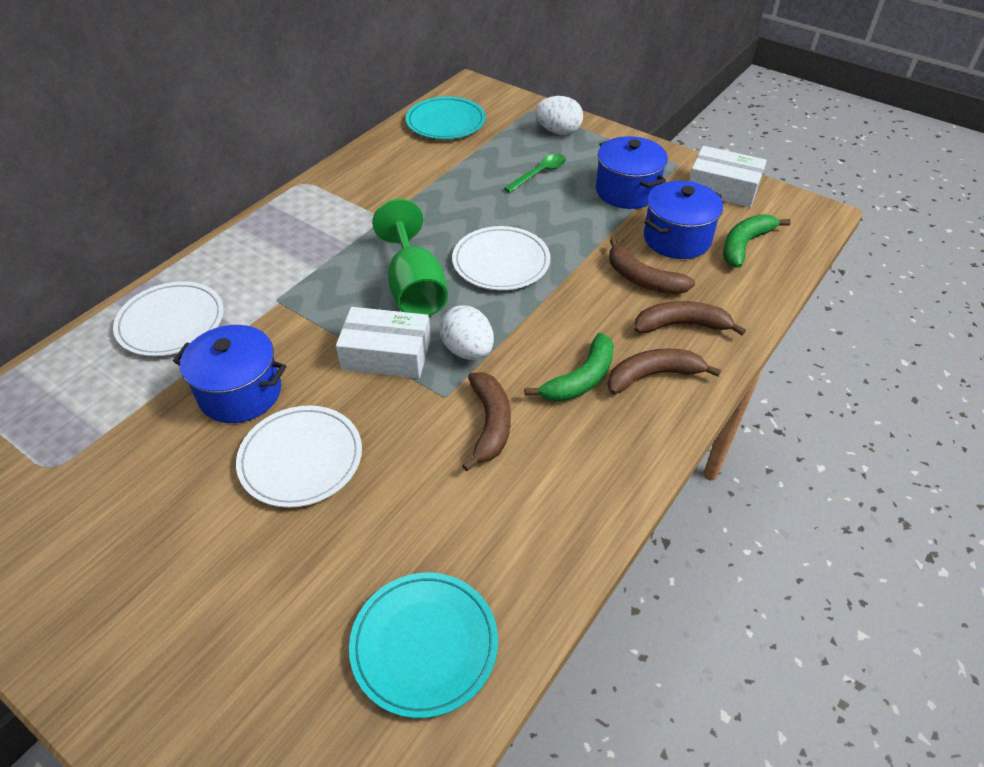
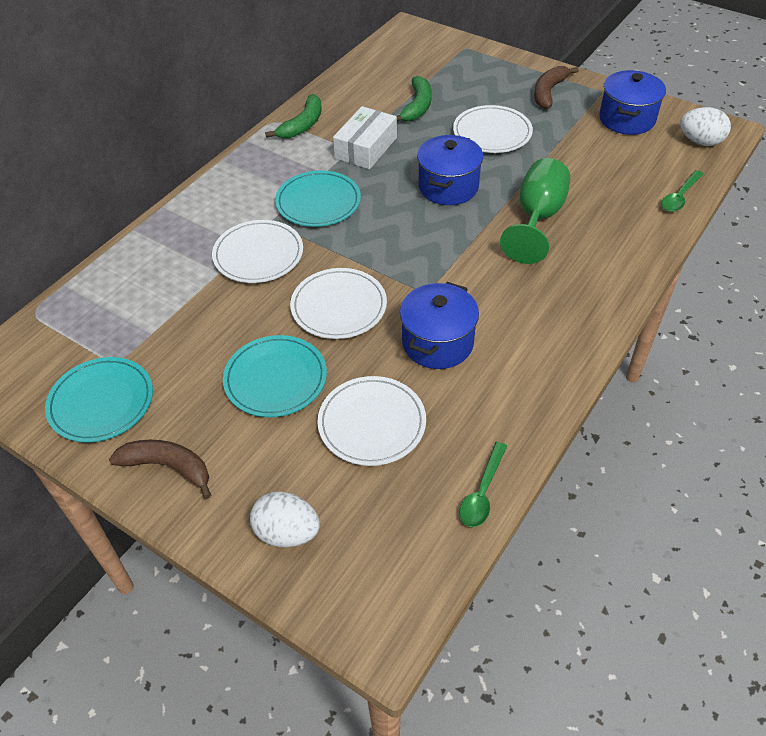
brown banana: 4 -> 2
green spoon: 1 -> 2
turquoise plate: 2 -> 3
white box: 2 -> 1
white plate: 3 -> 4

